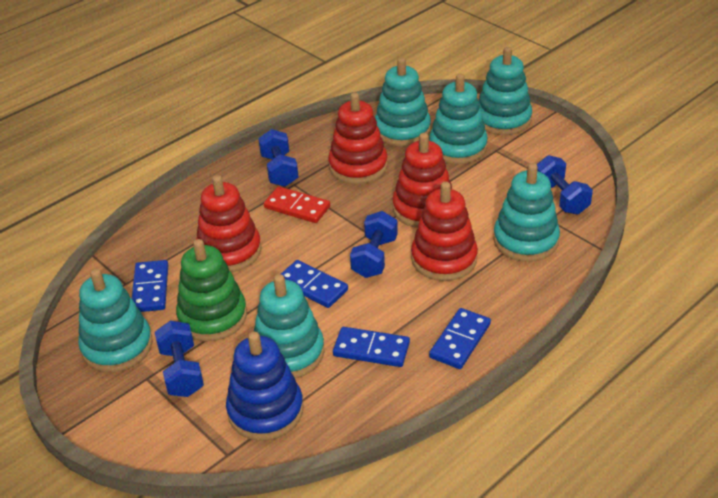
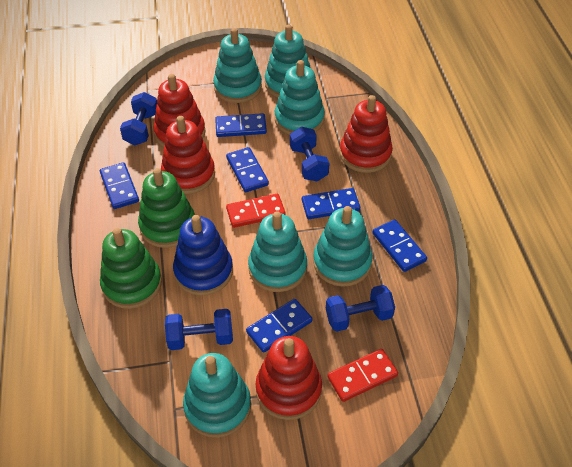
blue domino: 4 -> 6
green stacking toy: 1 -> 2
red domino: 1 -> 2

